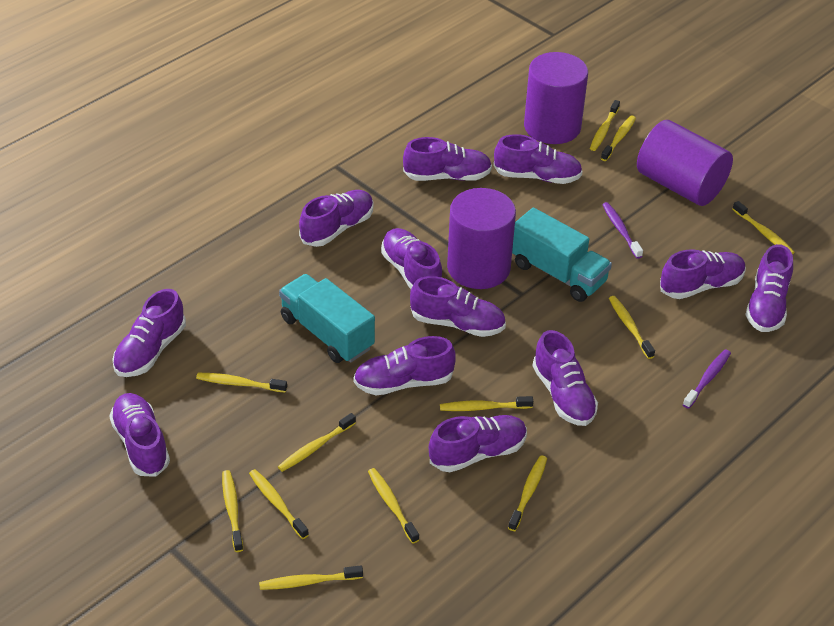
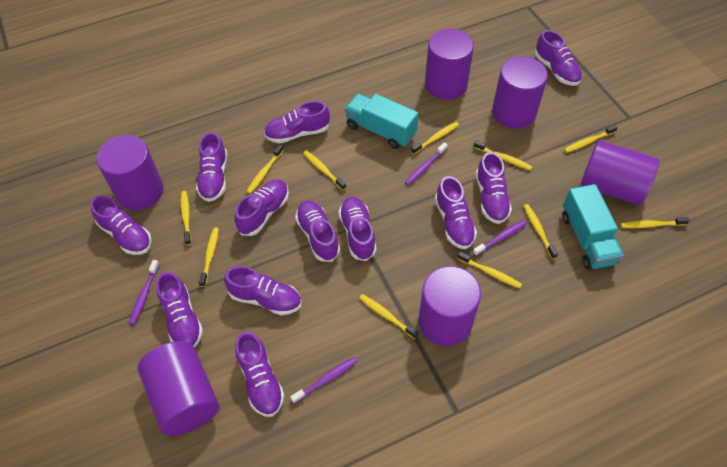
purple cylinder: 3 -> 6
purple toothbrush: 2 -> 4
yellow toothbrush: 12 -> 11

